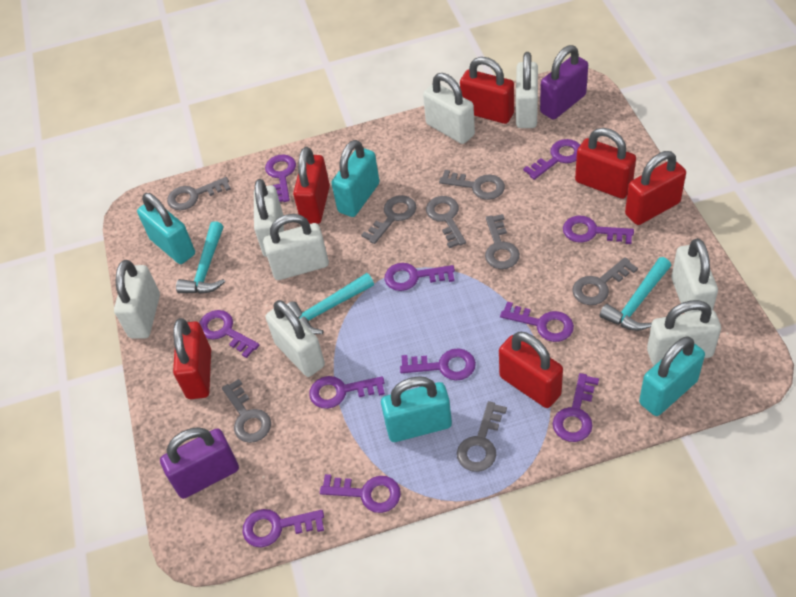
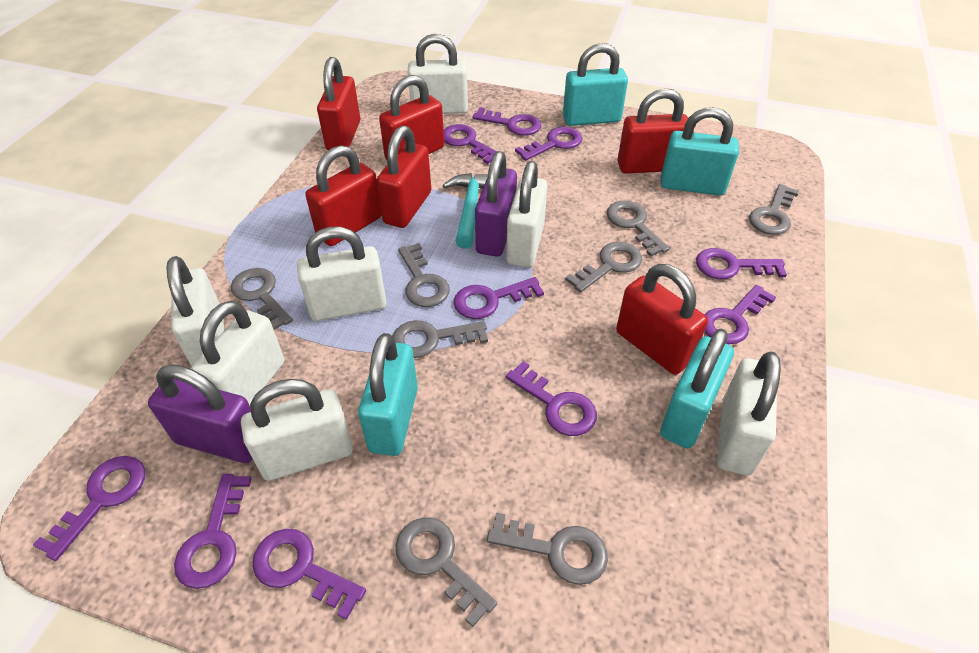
purple key: 11 -> 10
turquoise hammer: 3 -> 1
white padlock: 8 -> 7

